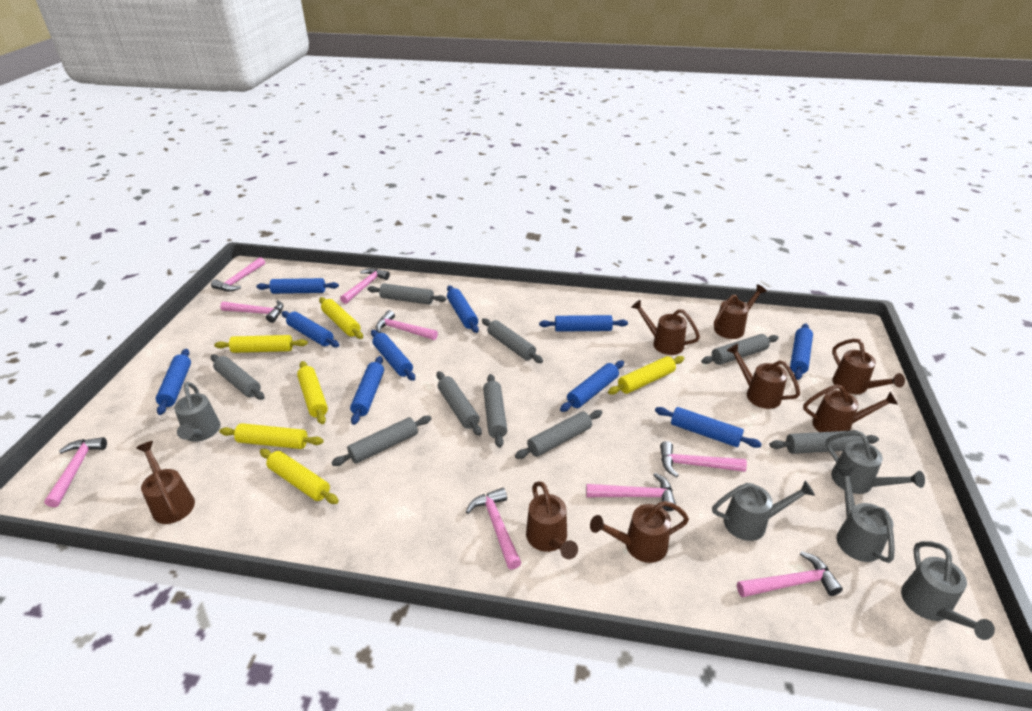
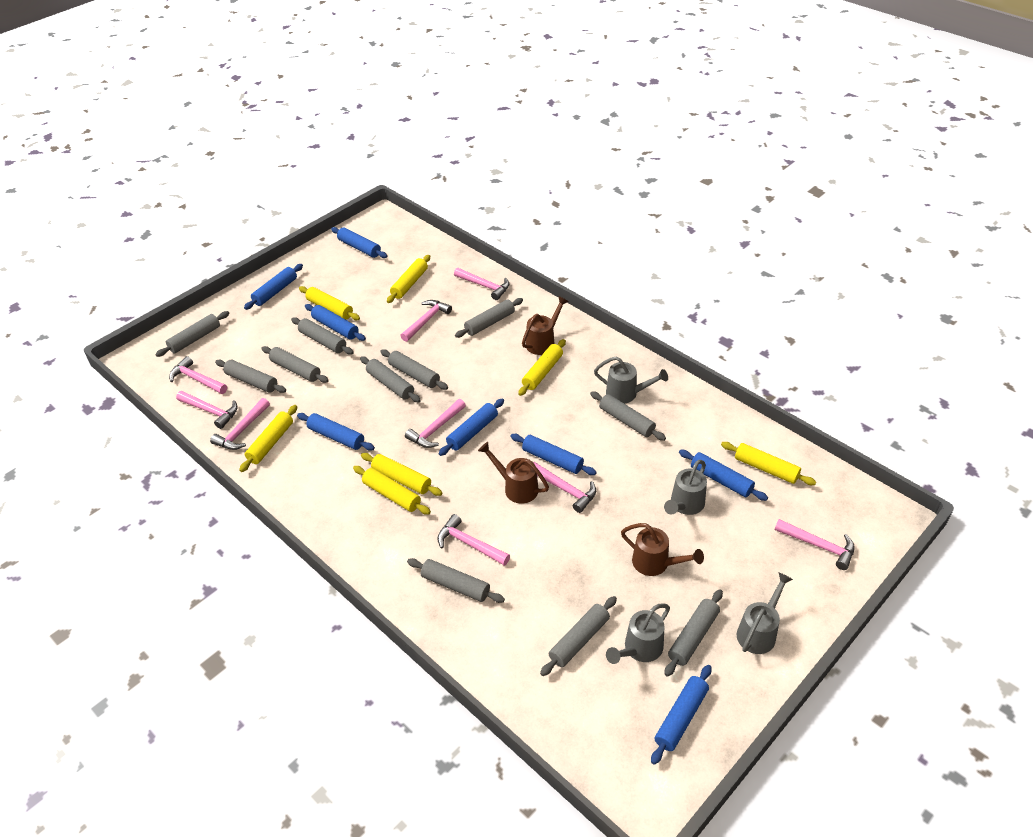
blue rolling pin: 10 -> 8
brown watering can: 8 -> 3
grey rolling pin: 9 -> 11
grey watering can: 5 -> 4
yellow rolling pin: 6 -> 7

